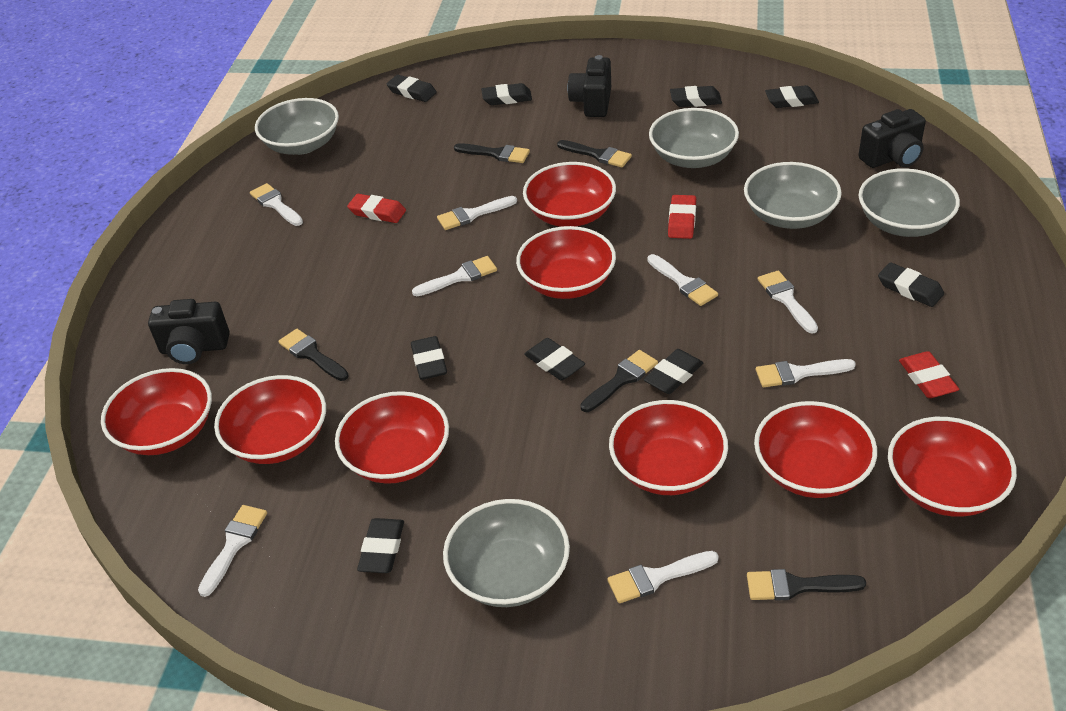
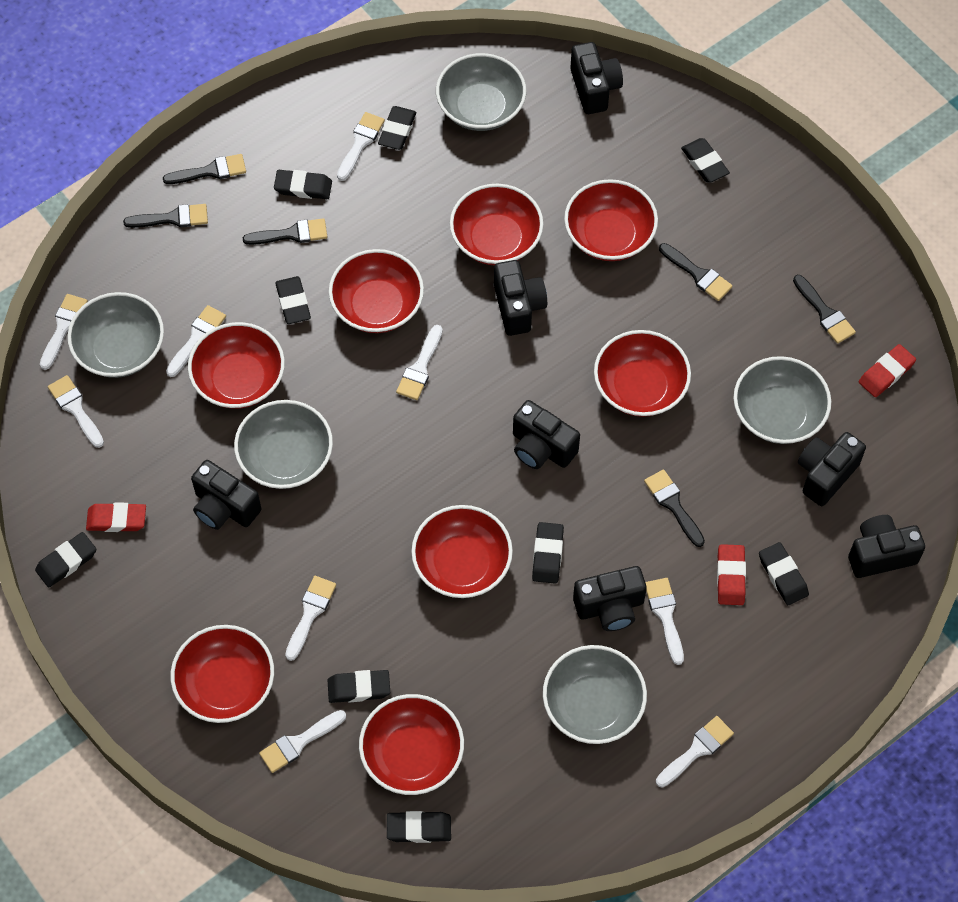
black brush: 5 -> 6
black camera: 3 -> 7
white brush: 8 -> 9

